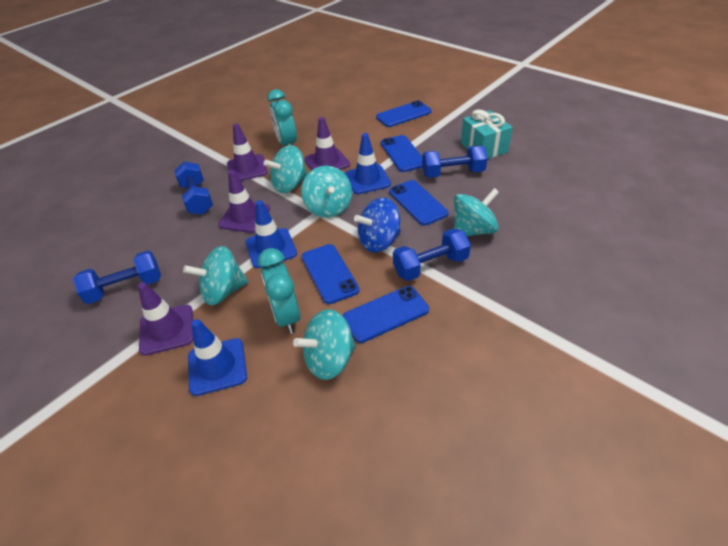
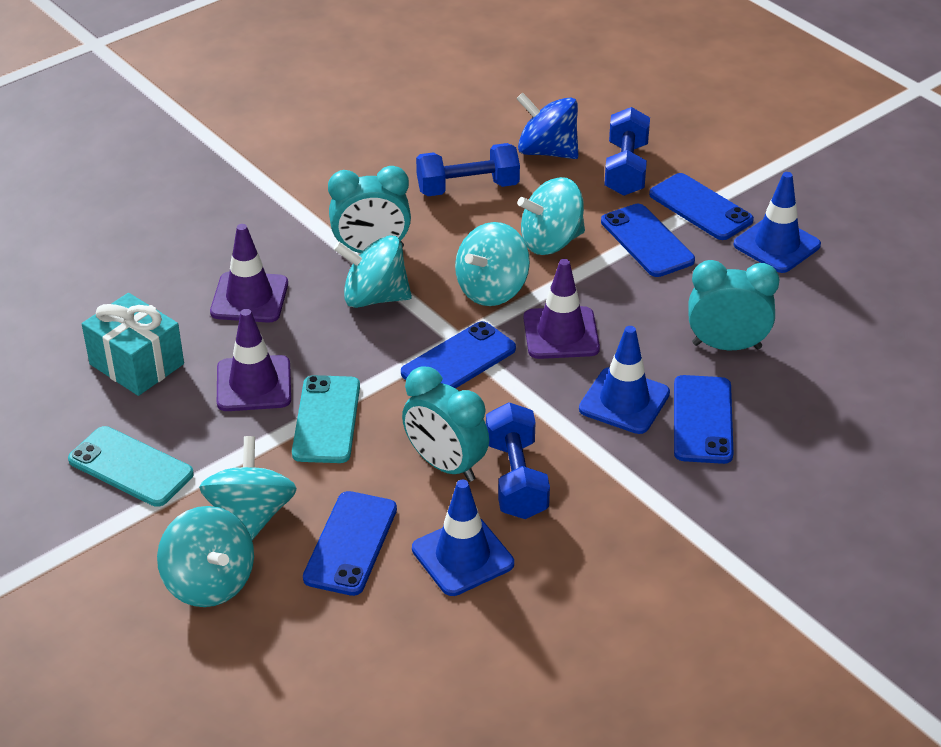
blue dumbbell: 4 -> 3
purple traffic cone: 4 -> 3
turquoise clock: 2 -> 3
turquoise phone: 0 -> 2

